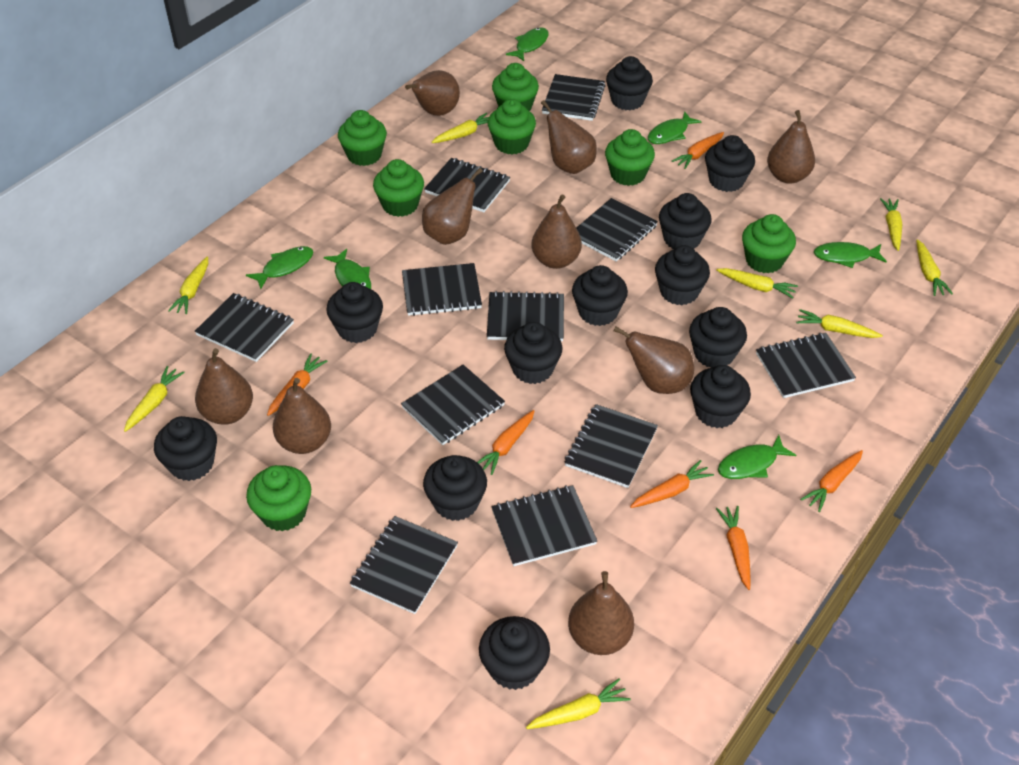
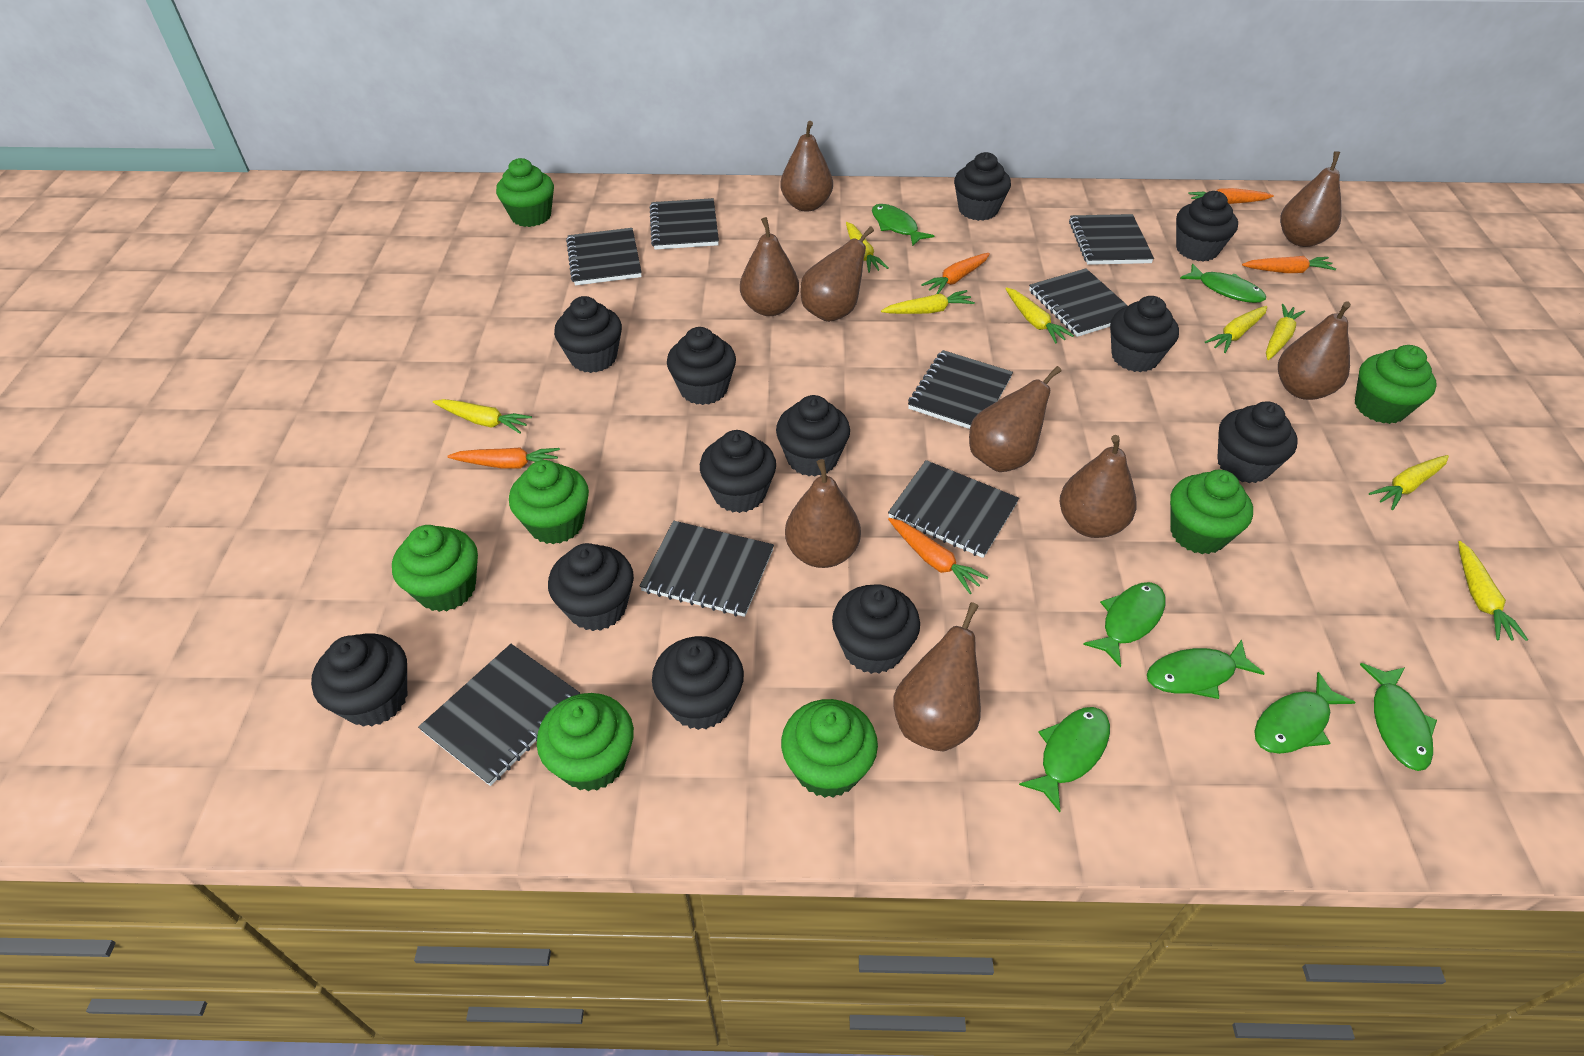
black notebook: 11 -> 8
green fish: 6 -> 7
orange carrot: 6 -> 5

